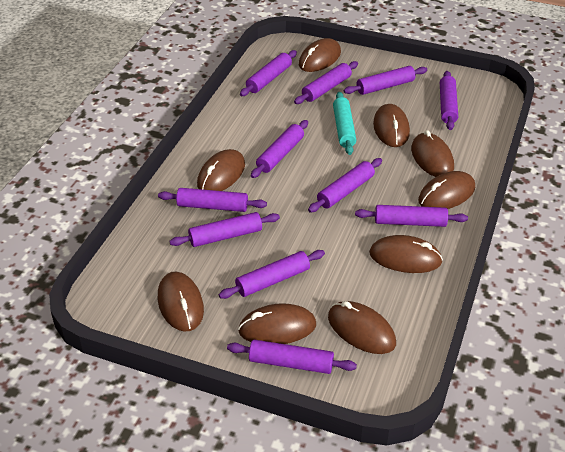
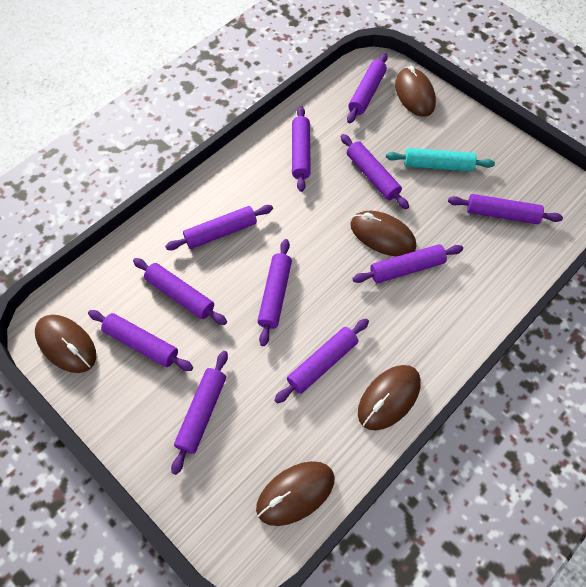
brown mouse: 9 -> 5

